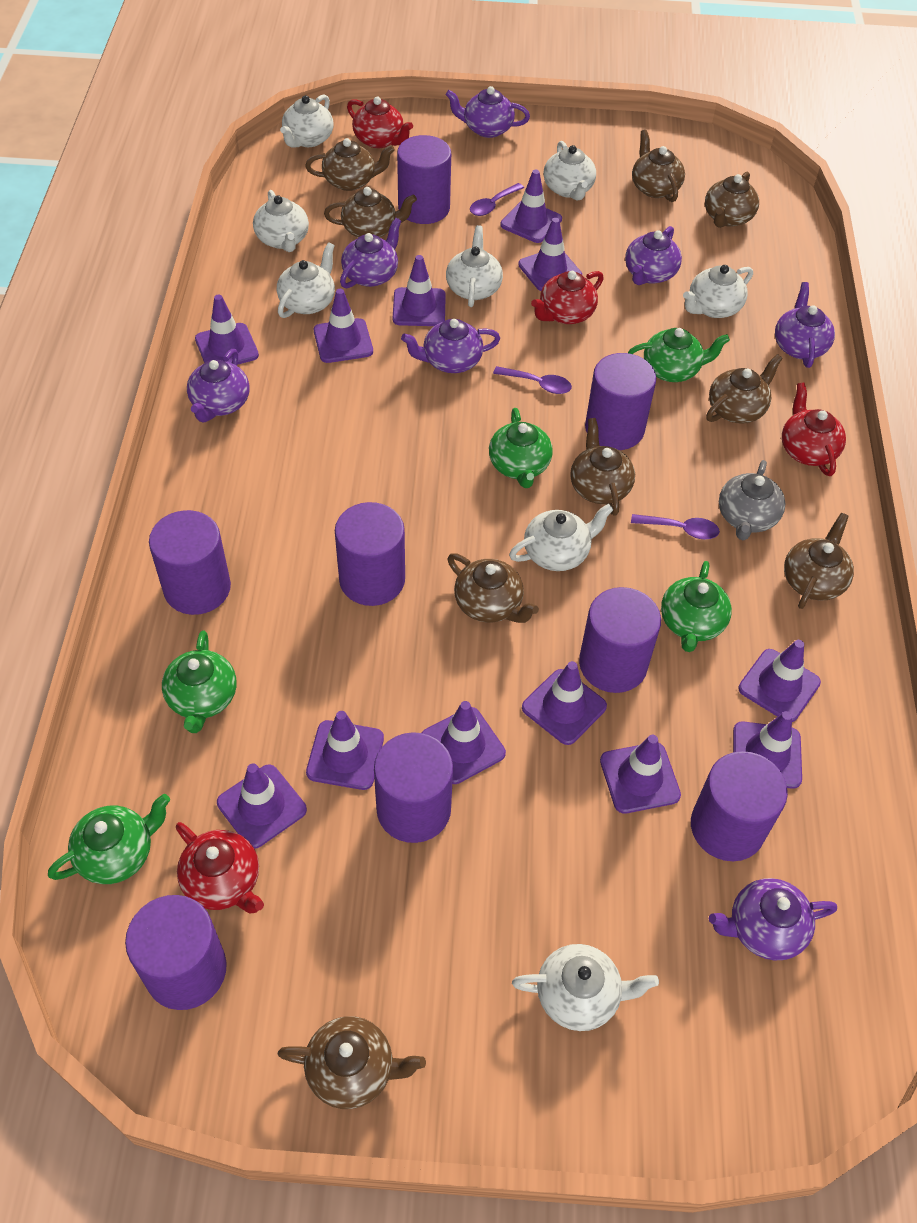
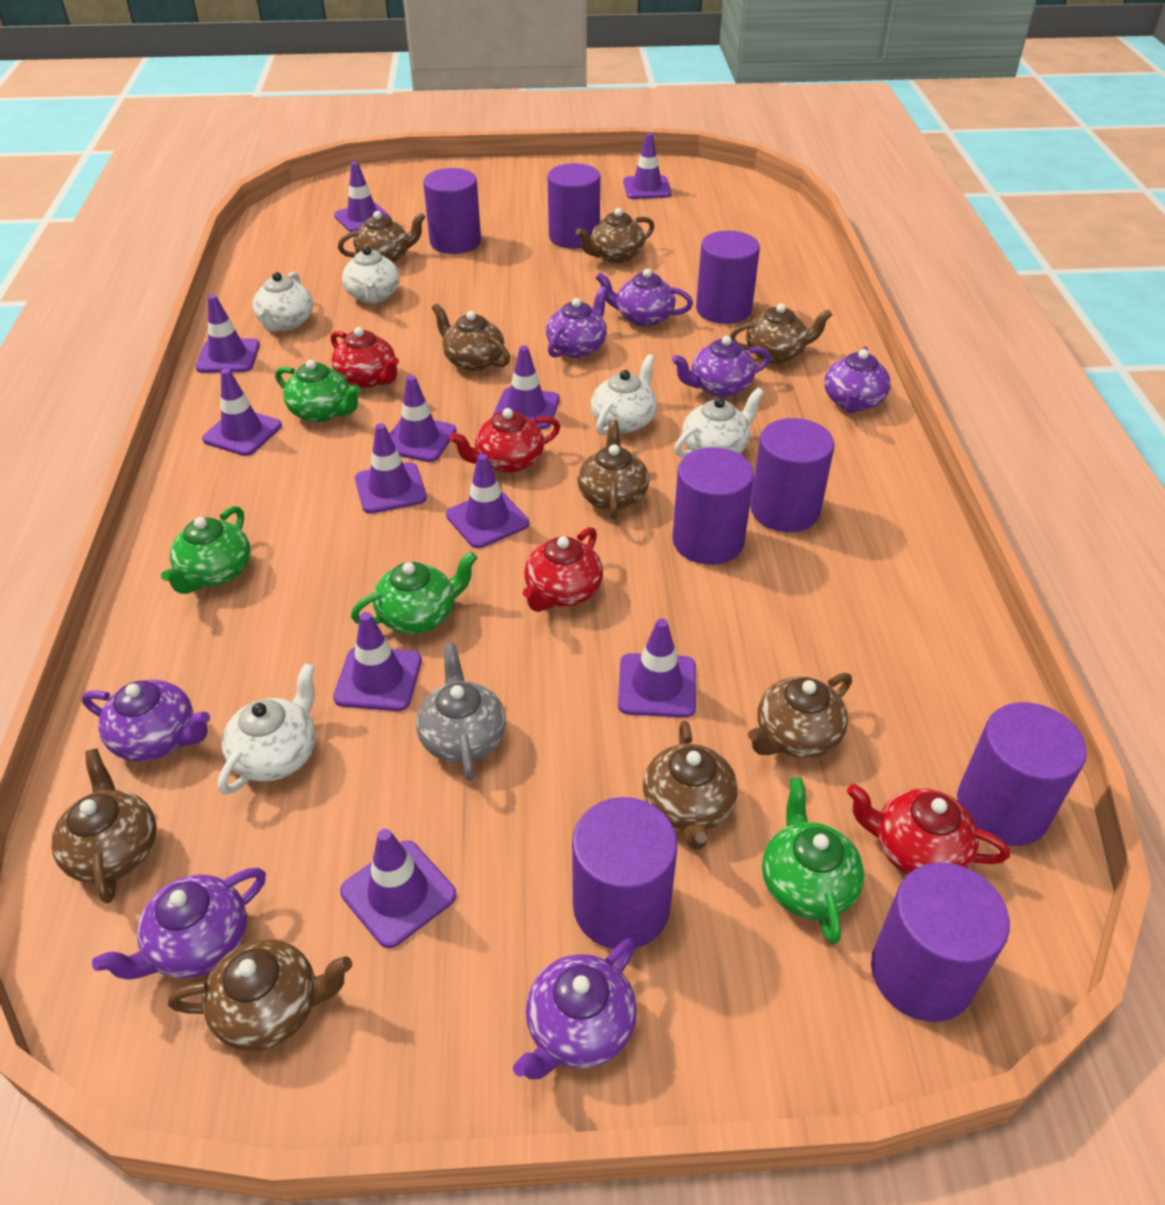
green teapot: 5 -> 4
purple spoon: 3 -> 0
purple traffic cone: 12 -> 11
white teapot: 8 -> 5

